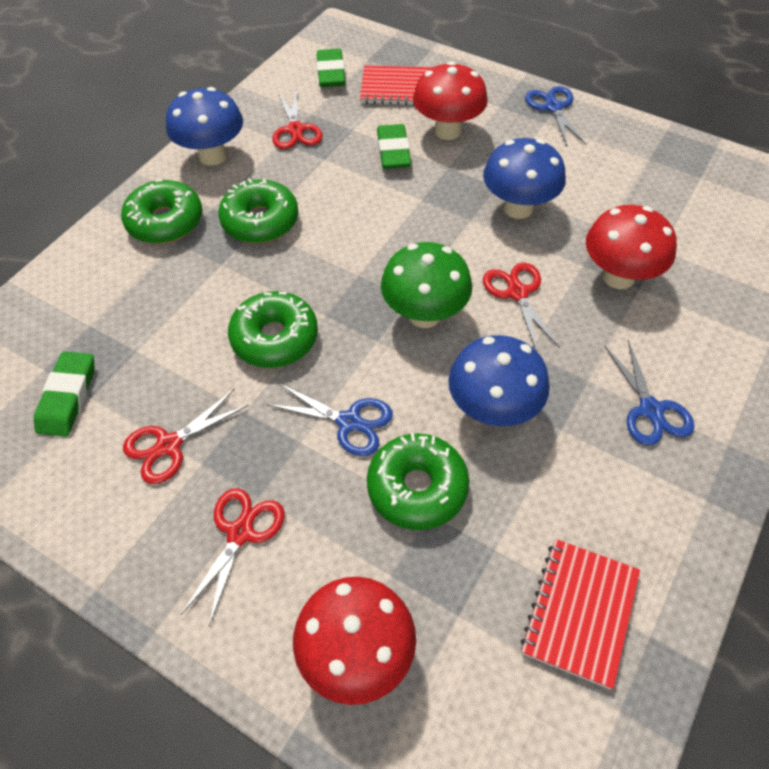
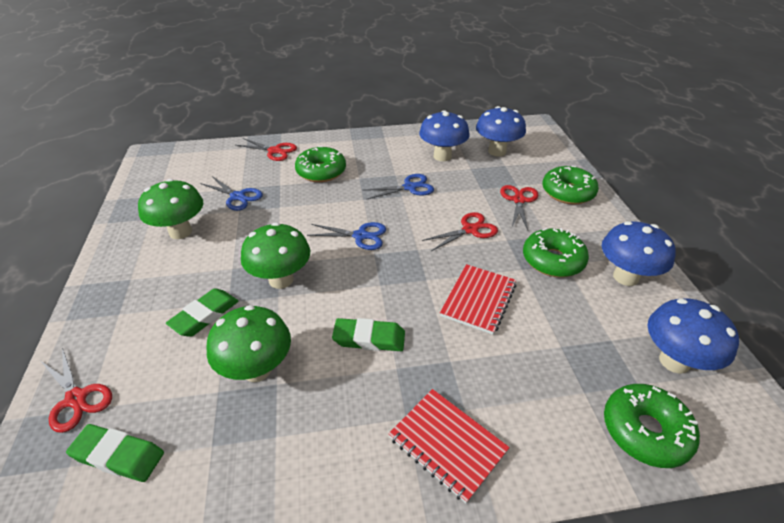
blue mushroom: 3 -> 4
green mushroom: 1 -> 3
red mushroom: 3 -> 0

